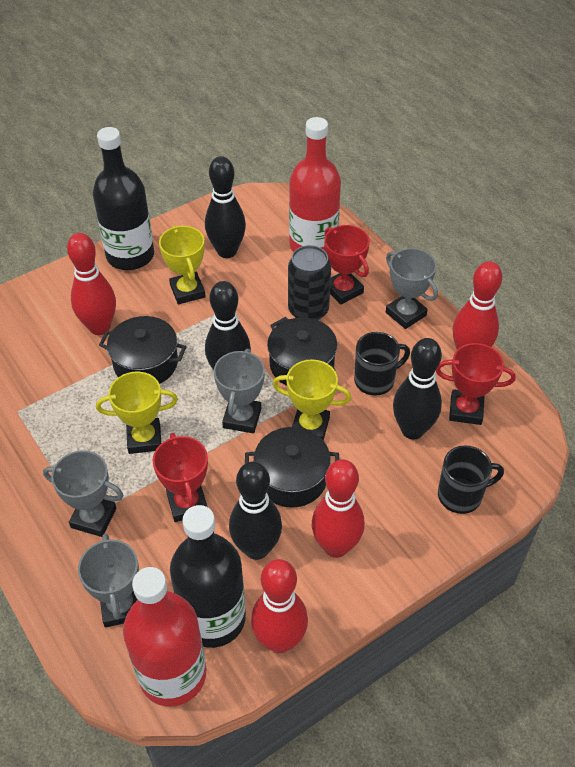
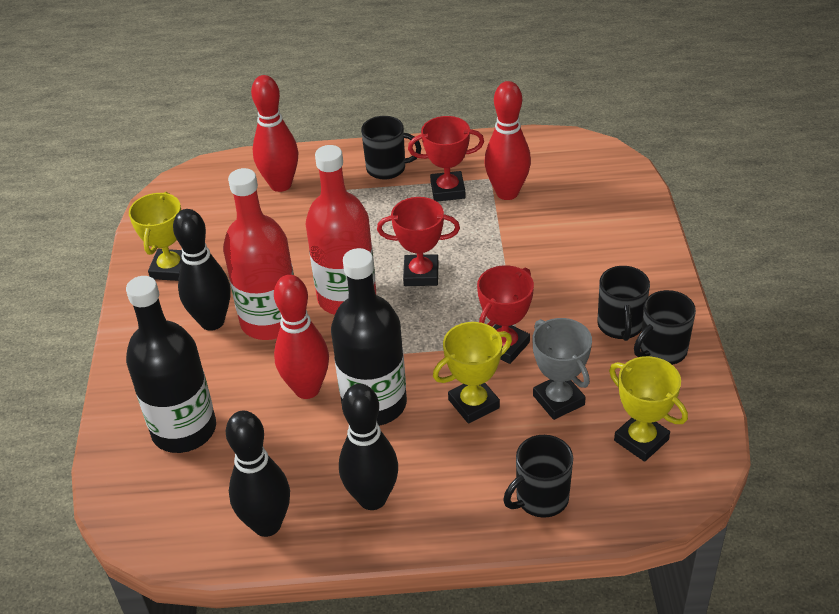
black bowling pin: 4 -> 3
black can: 1 -> 0
black mug: 2 -> 4
black pot: 3 -> 0
grey trophy: 4 -> 1
red bowling pin: 4 -> 3

